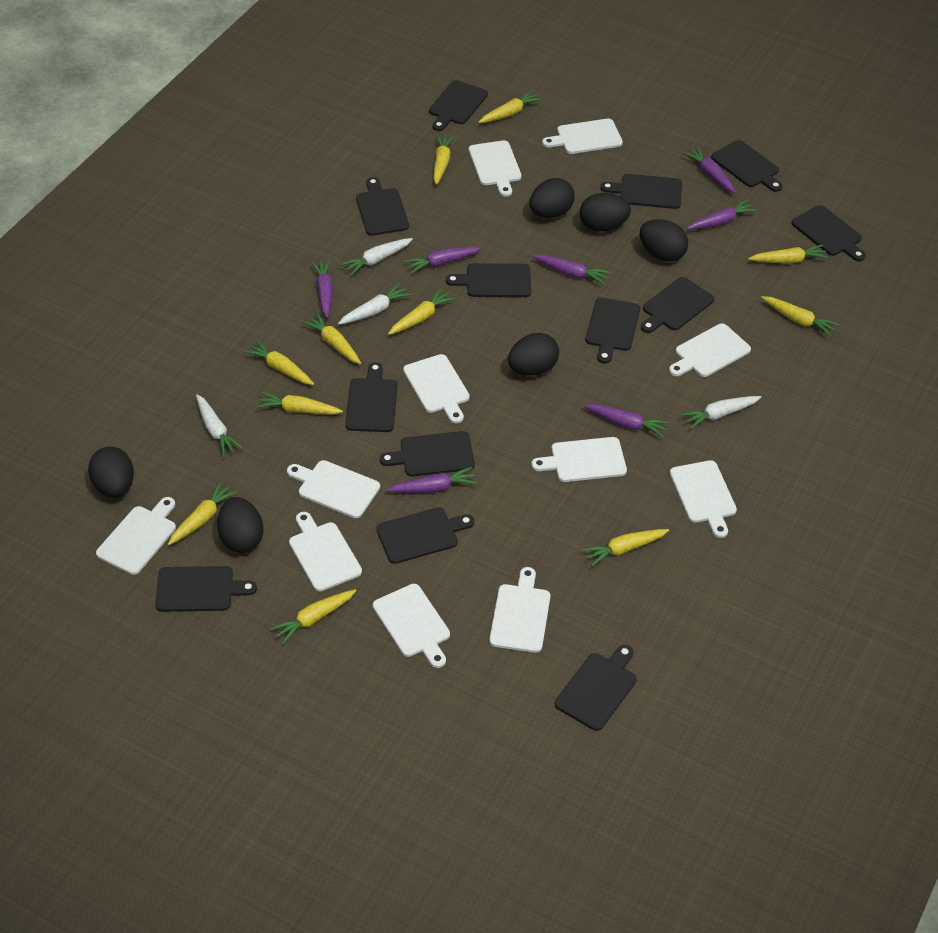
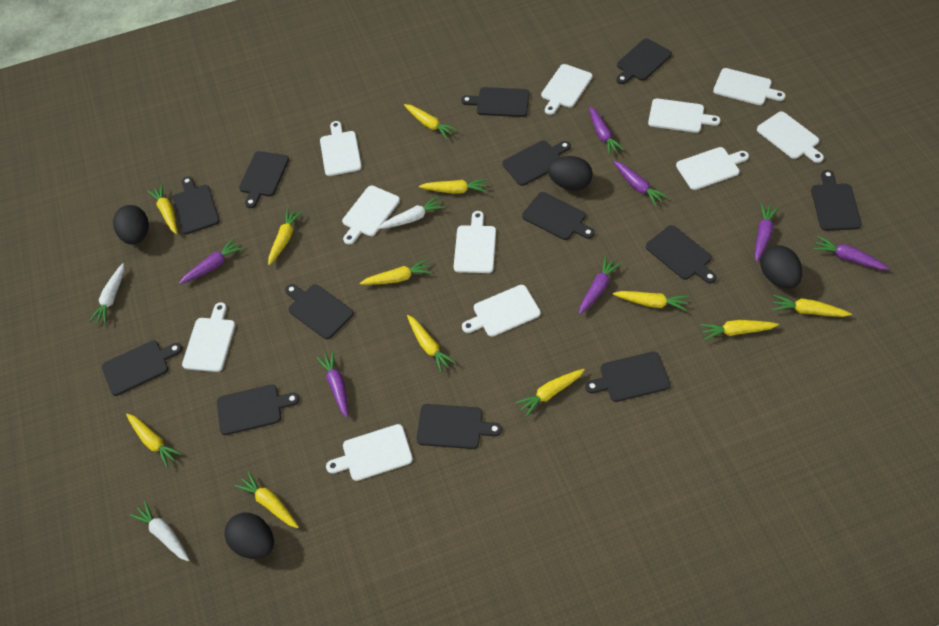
black egg: 6 -> 4
white carrot: 4 -> 3
yellow carrot: 11 -> 12

